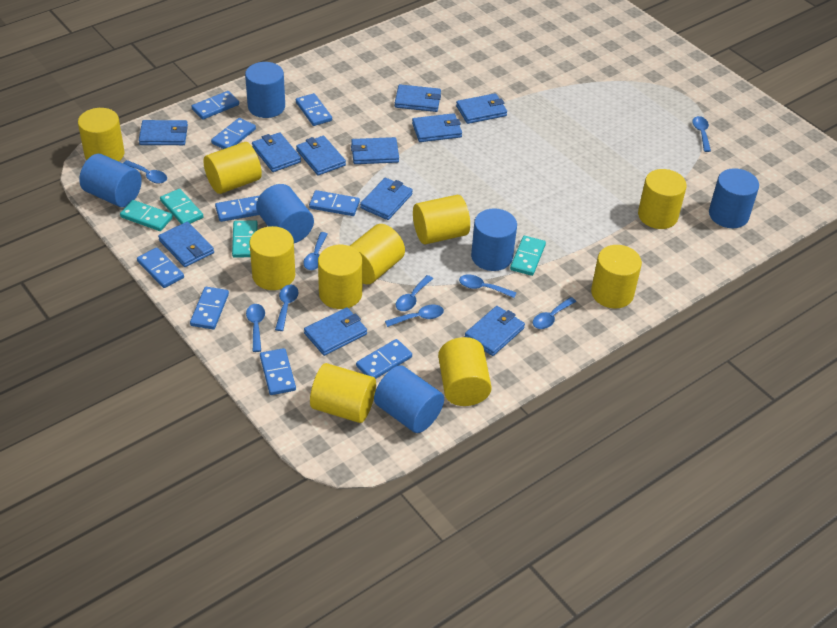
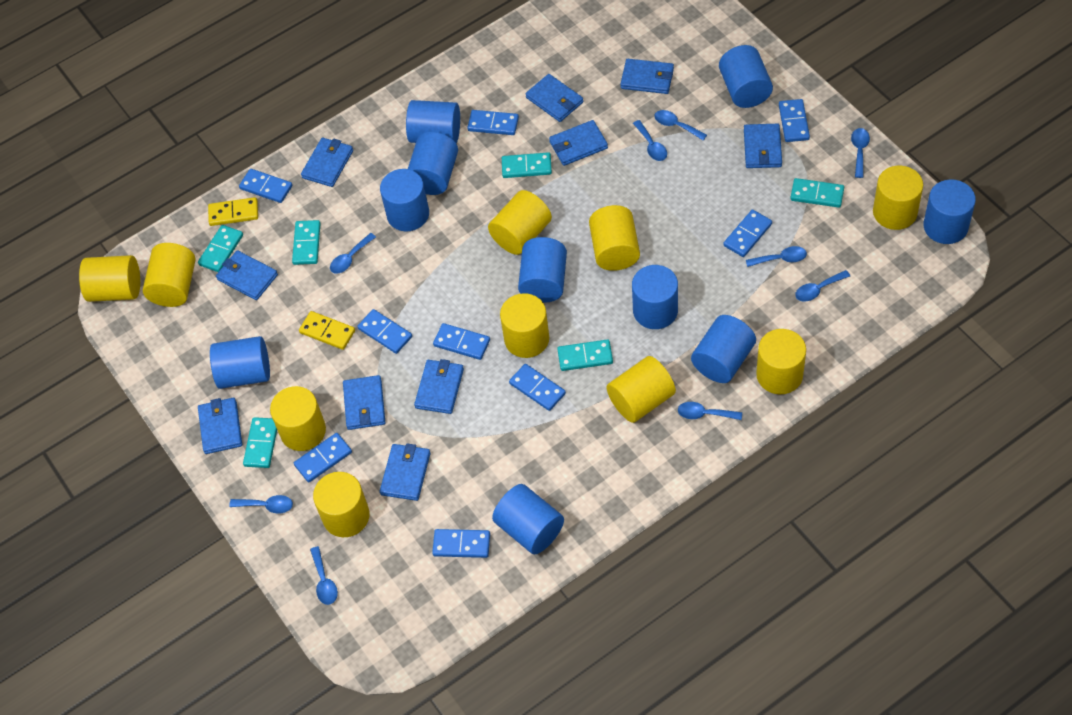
blue cylinder: 6 -> 10
blue wallet: 11 -> 10
turquoise domino: 4 -> 6
yellow domino: 0 -> 2

